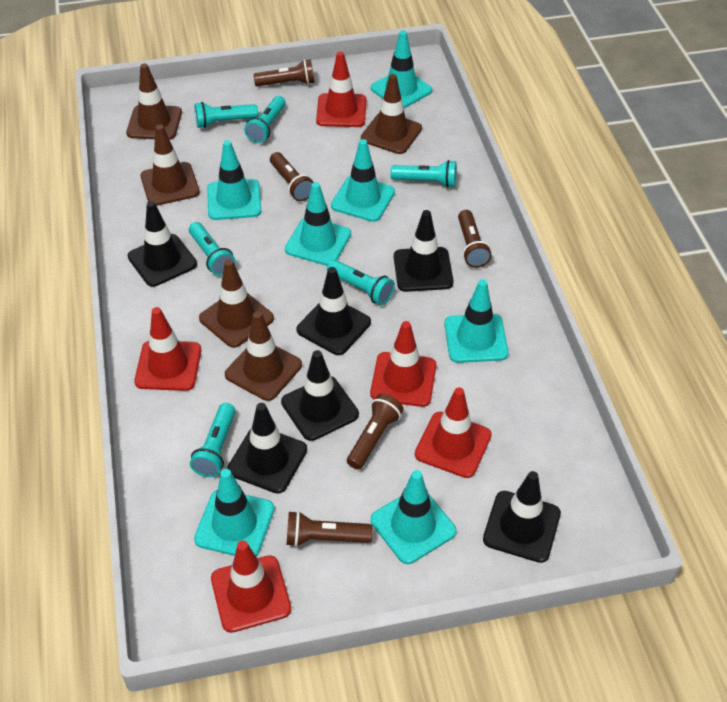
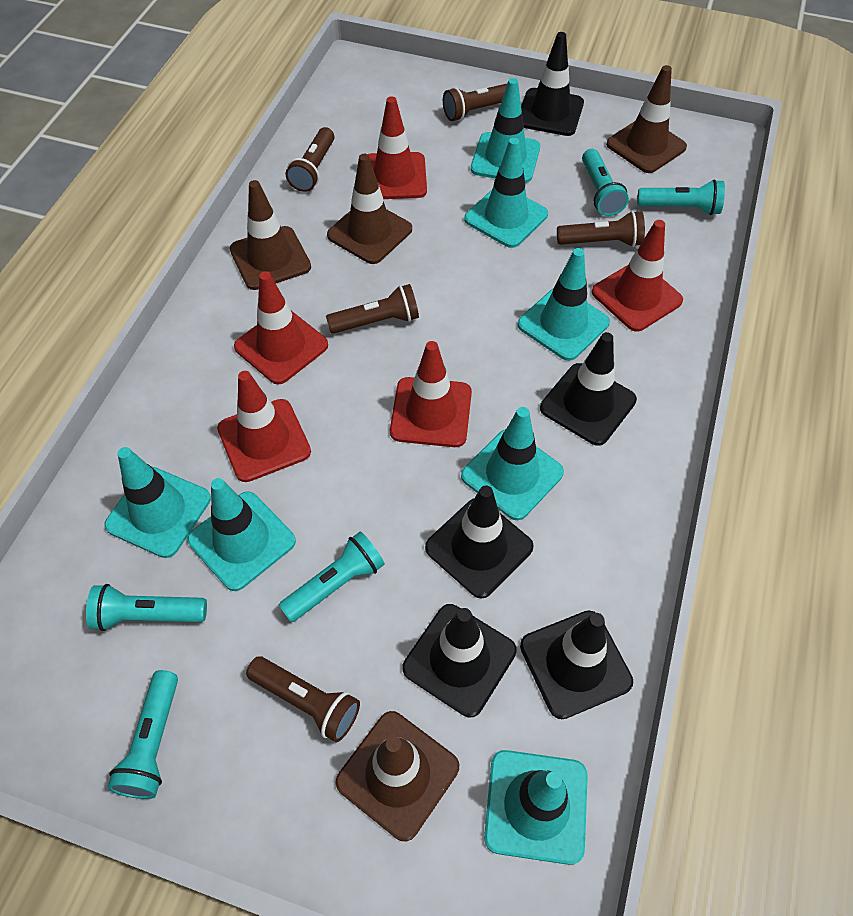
black traffic cone: 6 -> 5
brown traffic cone: 5 -> 4
turquoise flashlight: 6 -> 5

